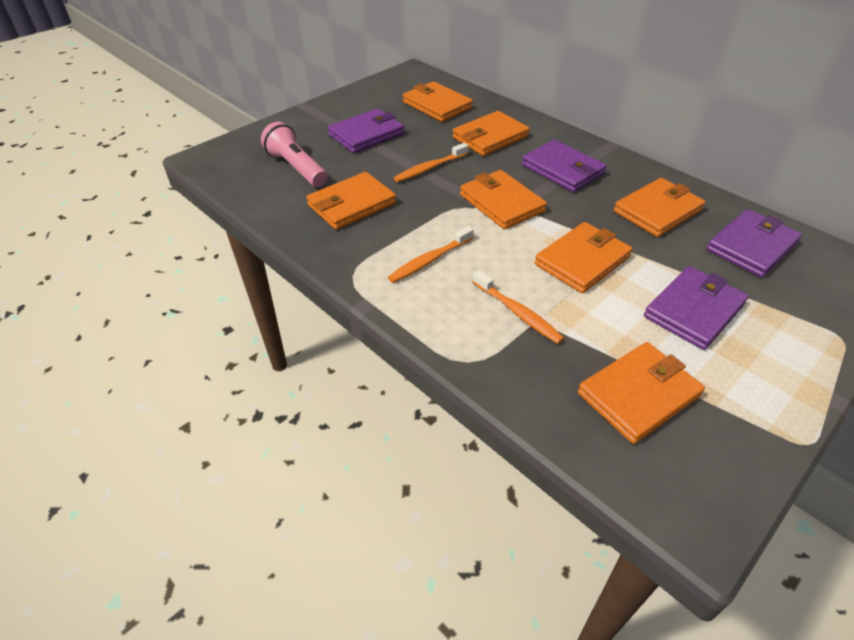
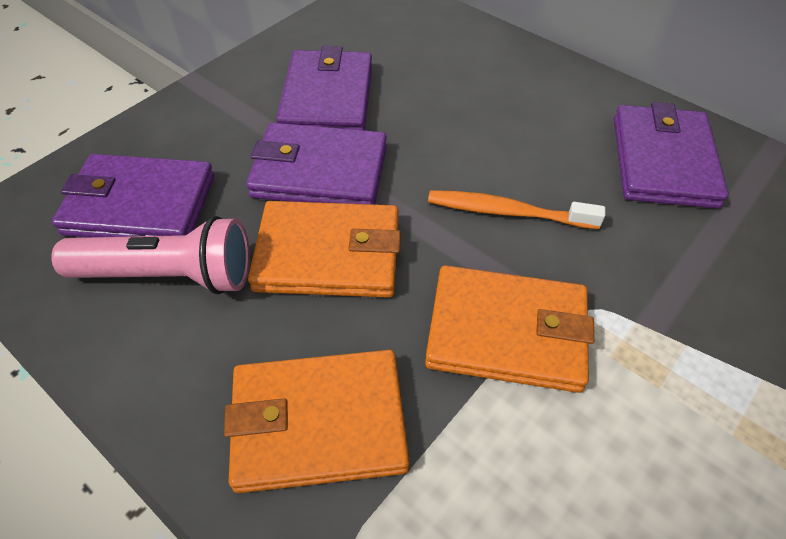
orange toothbrush: 3 -> 1
orange wallet: 7 -> 3

